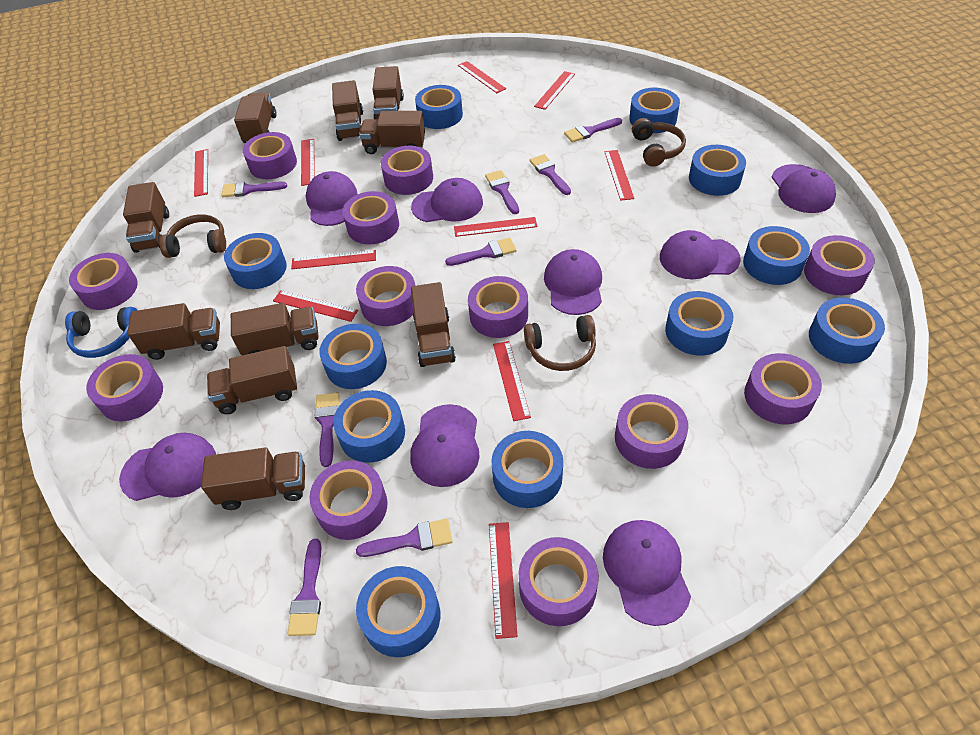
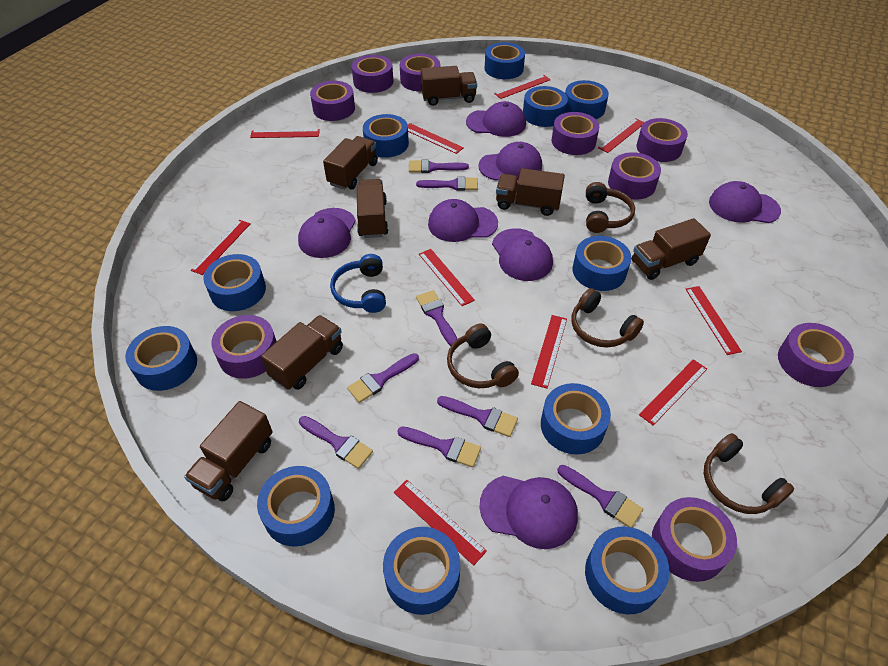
brown headphones: 3 -> 4
brown truck: 10 -> 7
purple cap: 8 -> 7
purple tape: 12 -> 9

